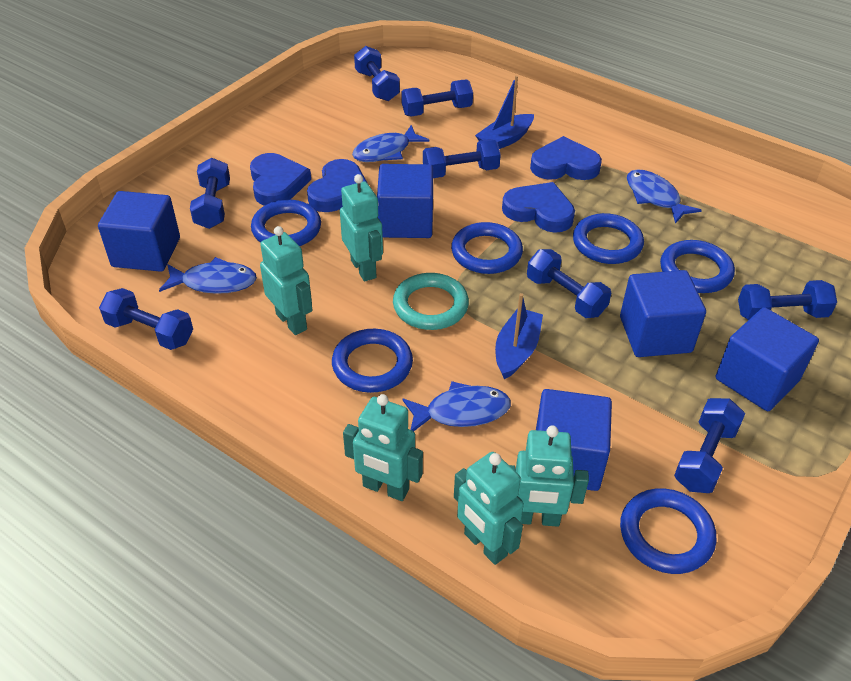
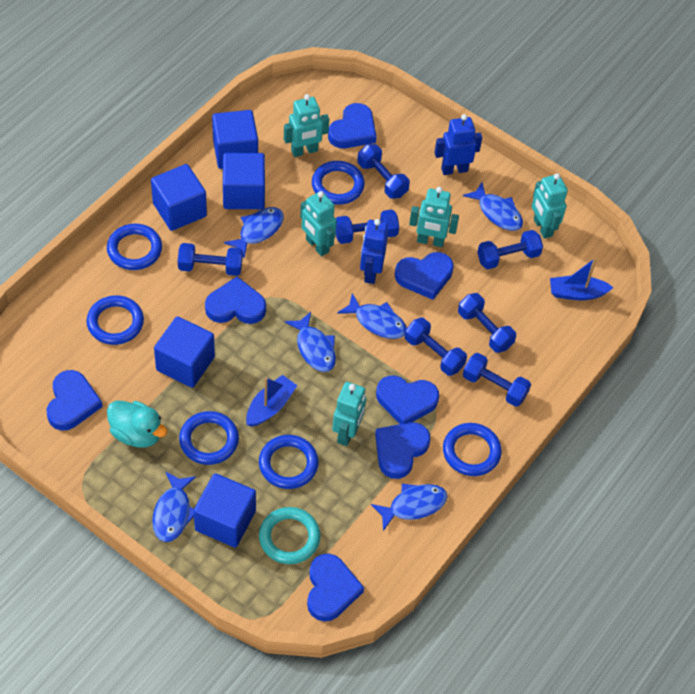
blue dumbbell: 8 -> 7
blue fish: 4 -> 6
blue heart: 4 -> 7
blue robot: 0 -> 2
turquoise duck: 0 -> 1

